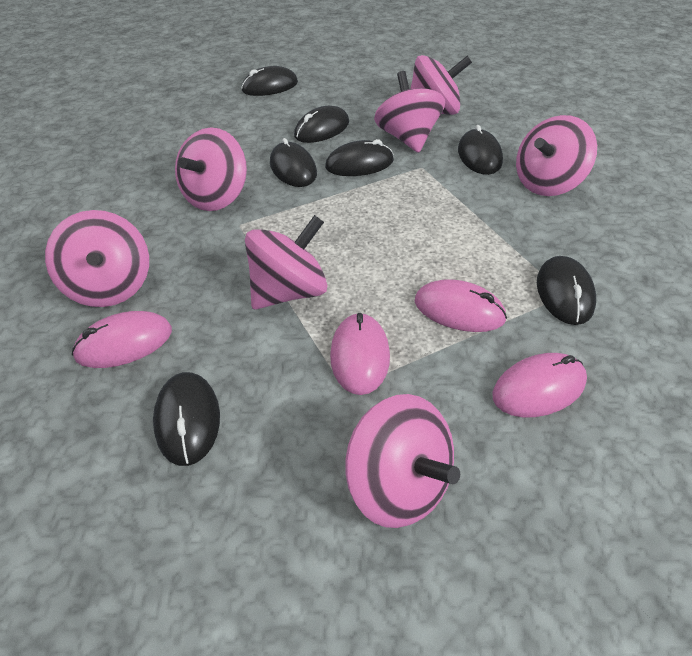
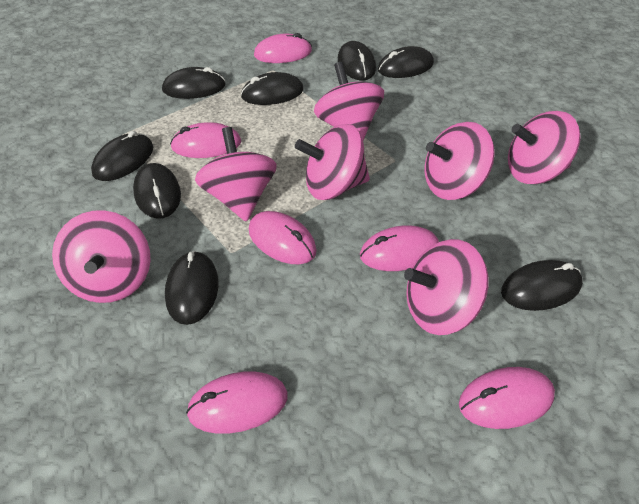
black mouse: 7 -> 8
pink mouse: 4 -> 6

